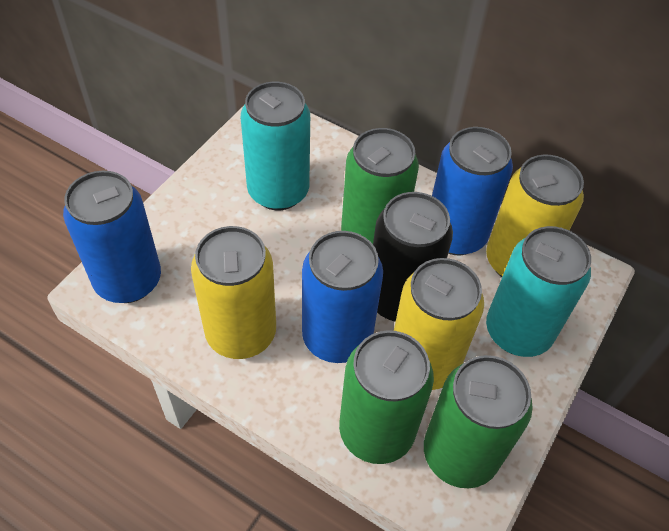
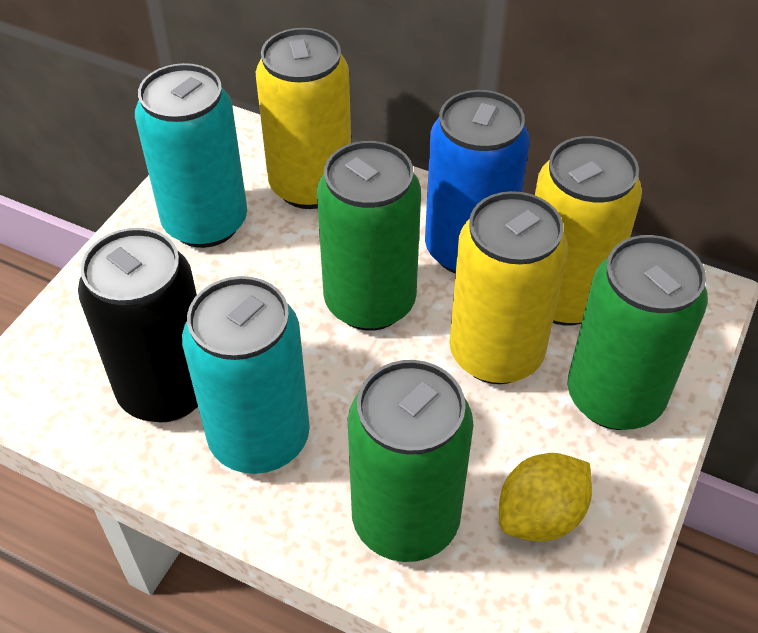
blue can: 3 -> 1
yellow lemon: 0 -> 1

